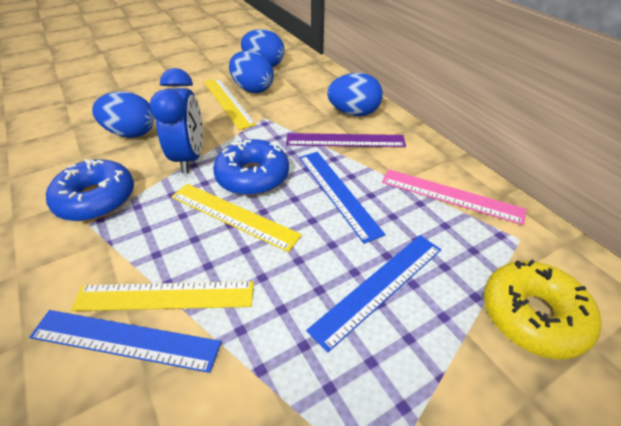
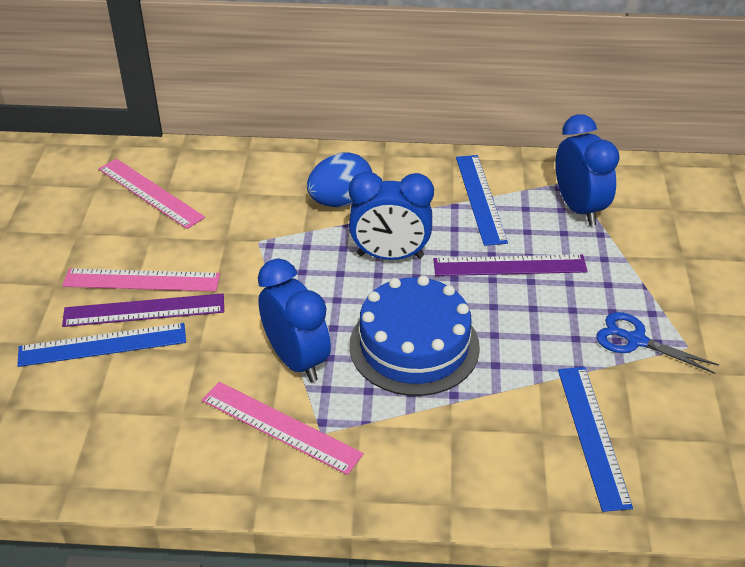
blue cake: 0 -> 1
blue clock: 1 -> 3
blue donut: 2 -> 0
blue egg: 4 -> 1
blue scissors: 0 -> 1
pink ruler: 1 -> 3
purple ruler: 1 -> 2
yellow donut: 1 -> 0
yellow ruler: 3 -> 0

